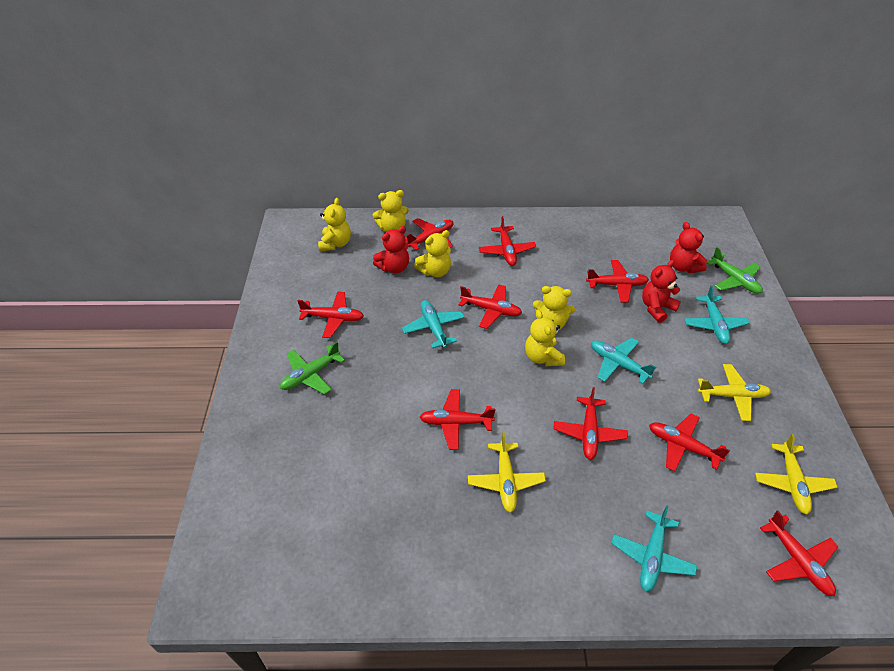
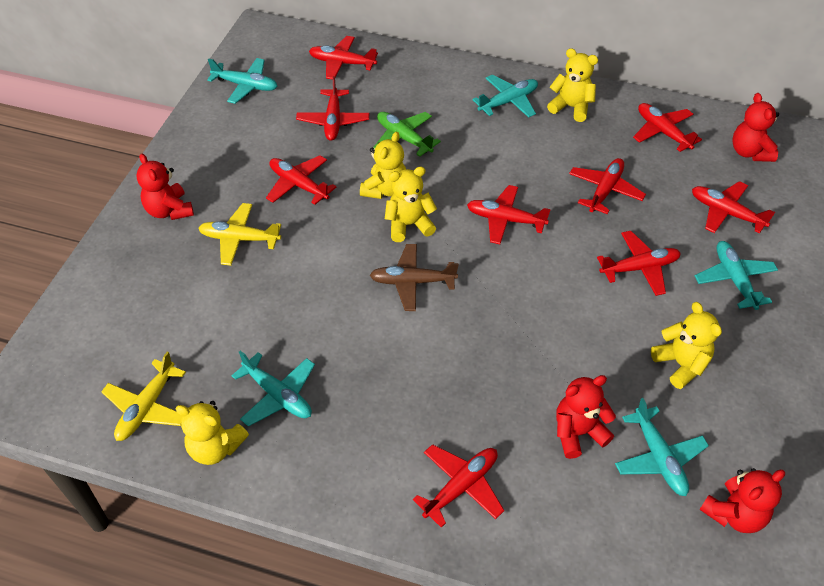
brown plane: 0 -> 1
green plane: 2 -> 1
red teddy bear: 3 -> 4
turquoise plane: 4 -> 5
yellow plane: 3 -> 2

